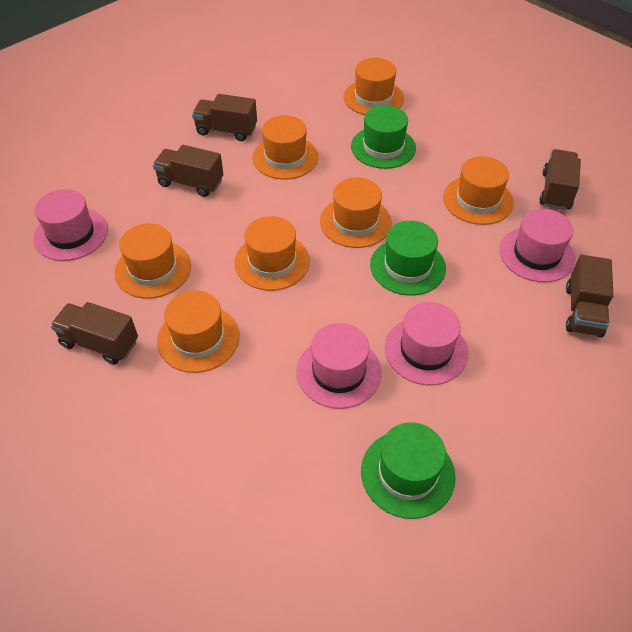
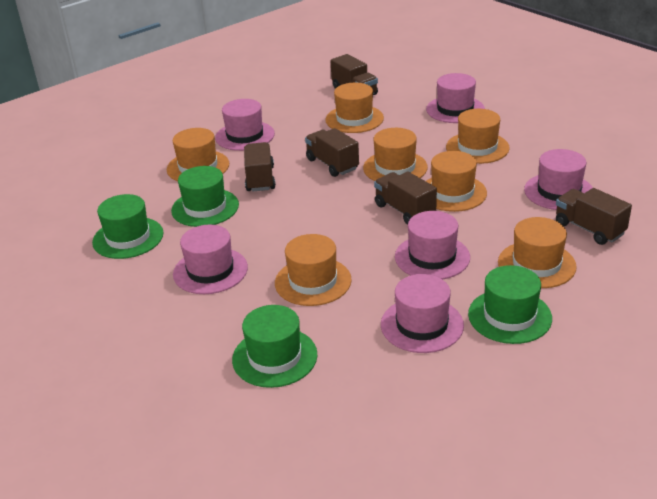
green hat: 3 -> 4
pink hat: 4 -> 6

